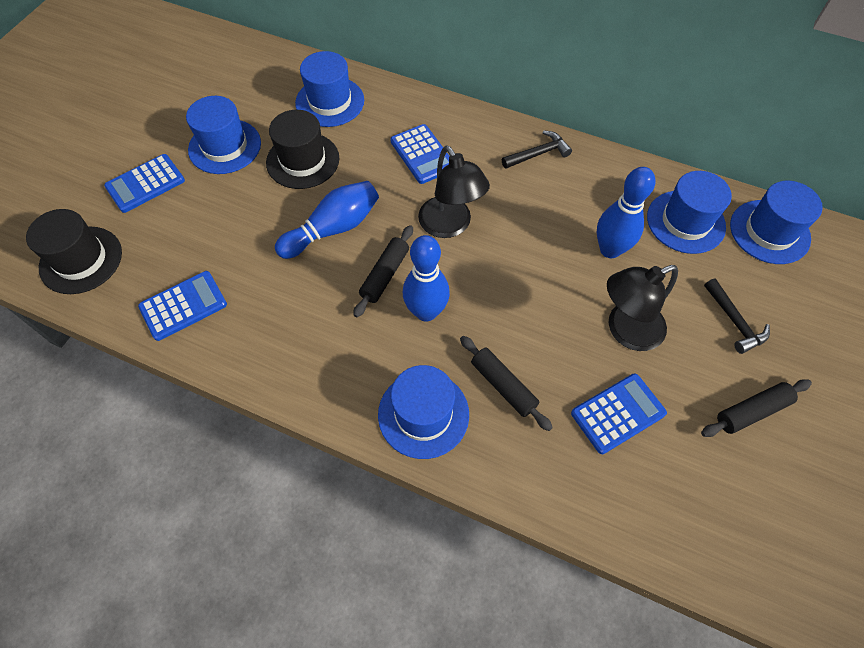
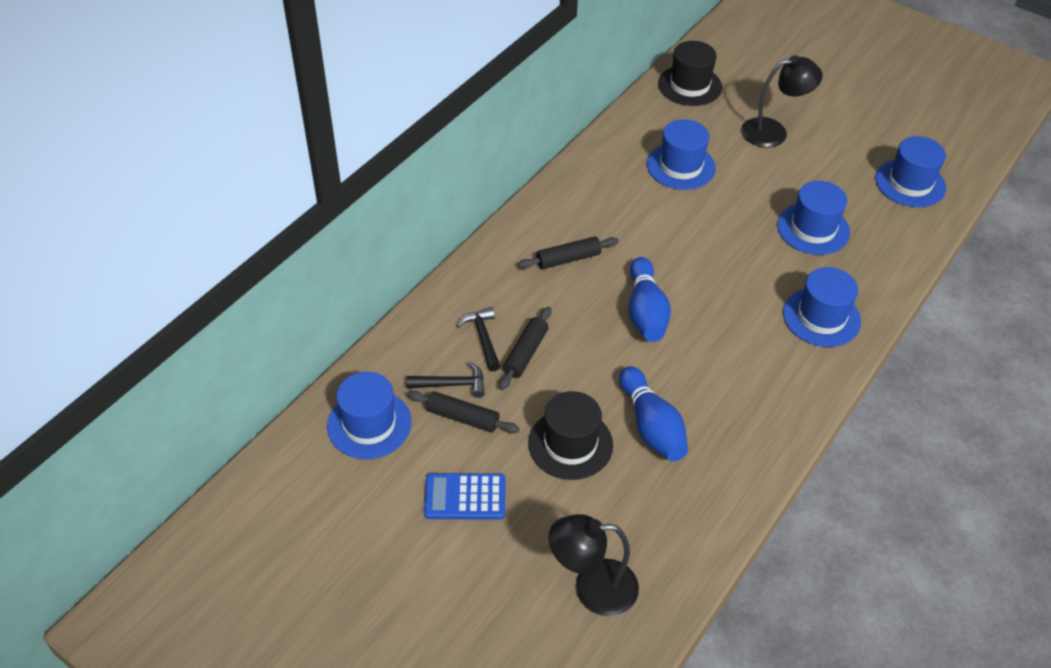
blue bowling pin: 3 -> 2
blue calculator: 4 -> 1

